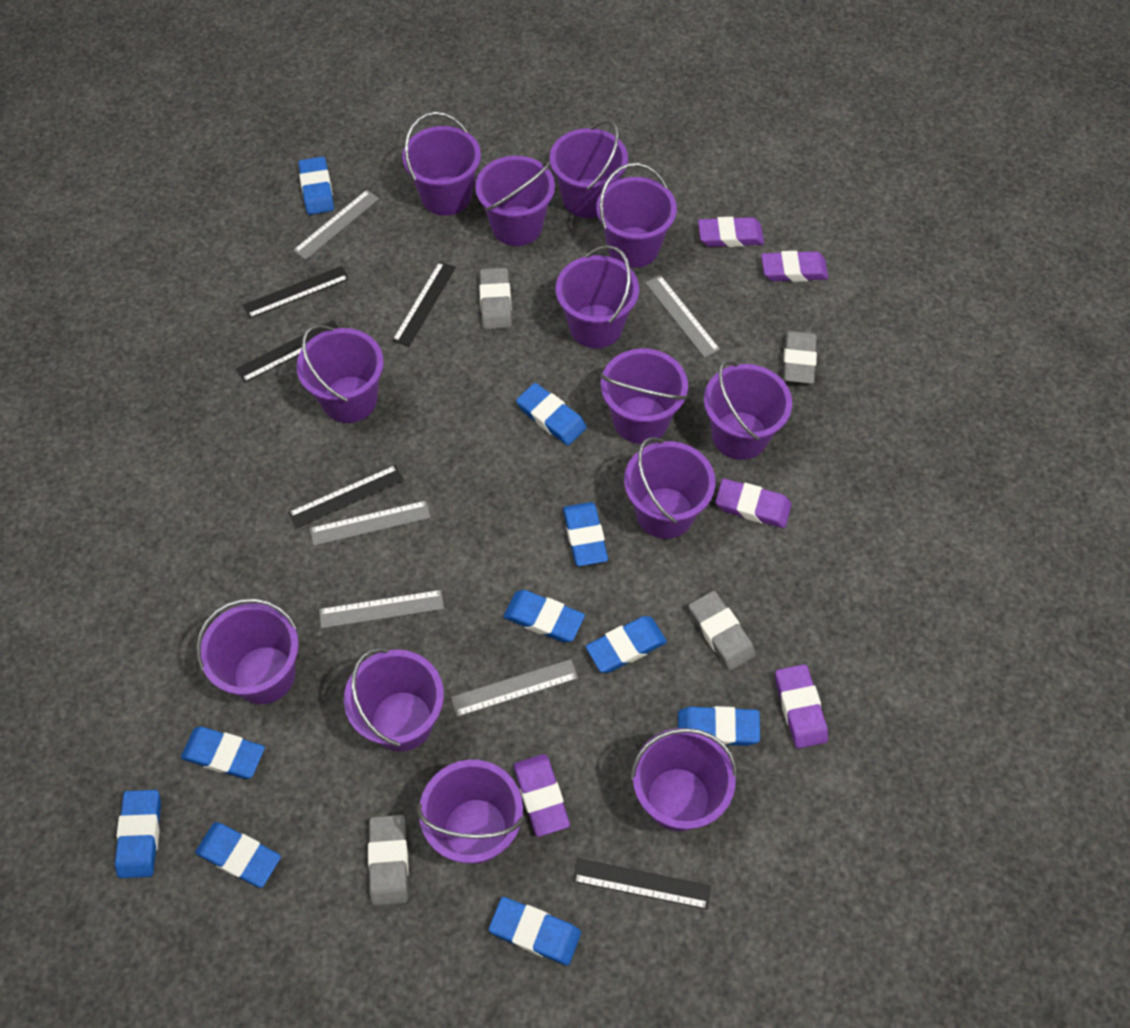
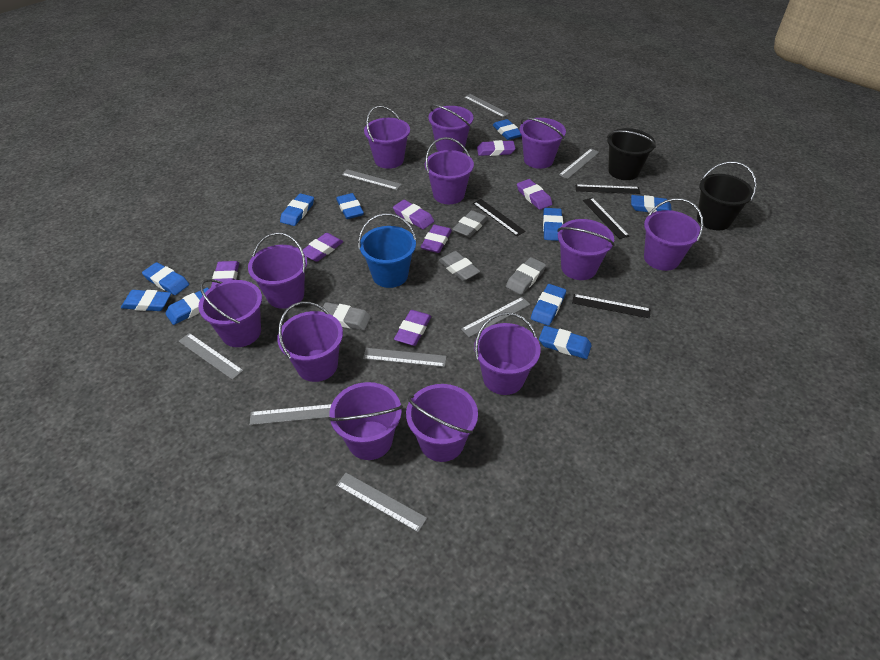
black bucket: 0 -> 2
black ruler: 5 -> 4
blue bucket: 0 -> 1
grey ruler: 5 -> 8
purple bucket: 13 -> 12
purple eraser: 5 -> 7

